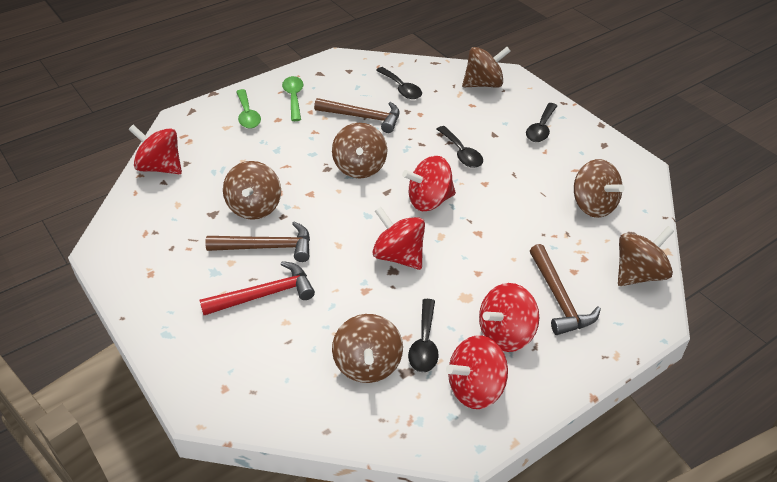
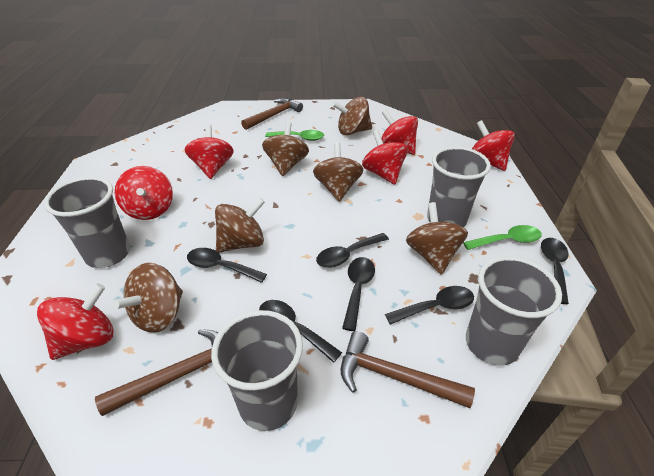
black spoon: 4 -> 6
grey cup: 0 -> 4
red hammer: 1 -> 0
red spinning top: 5 -> 6

